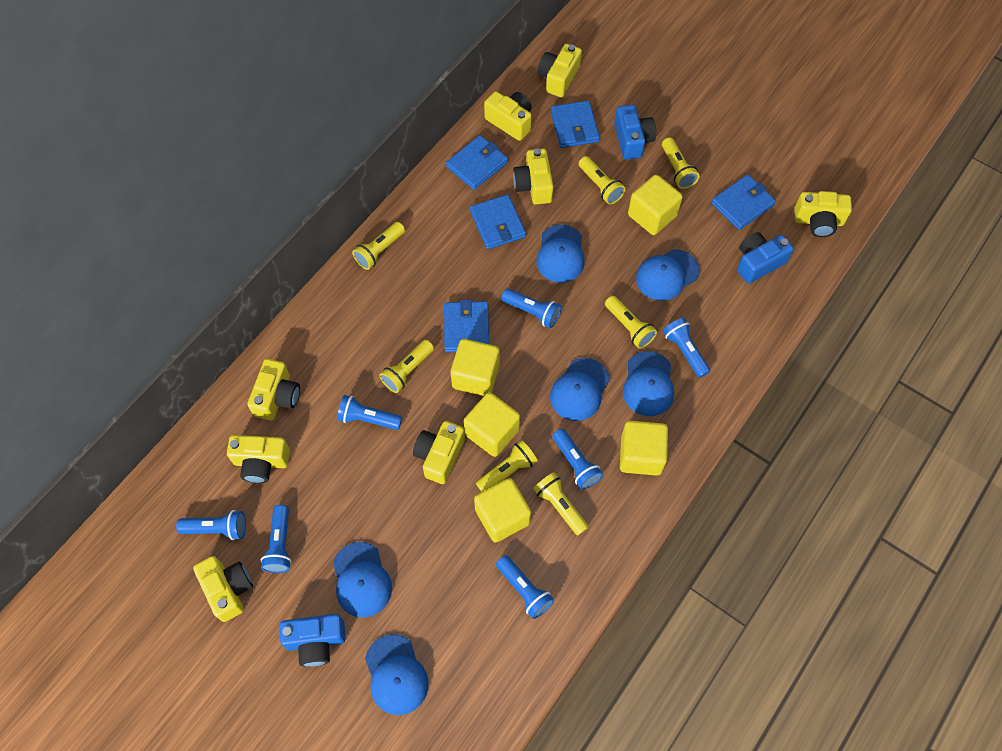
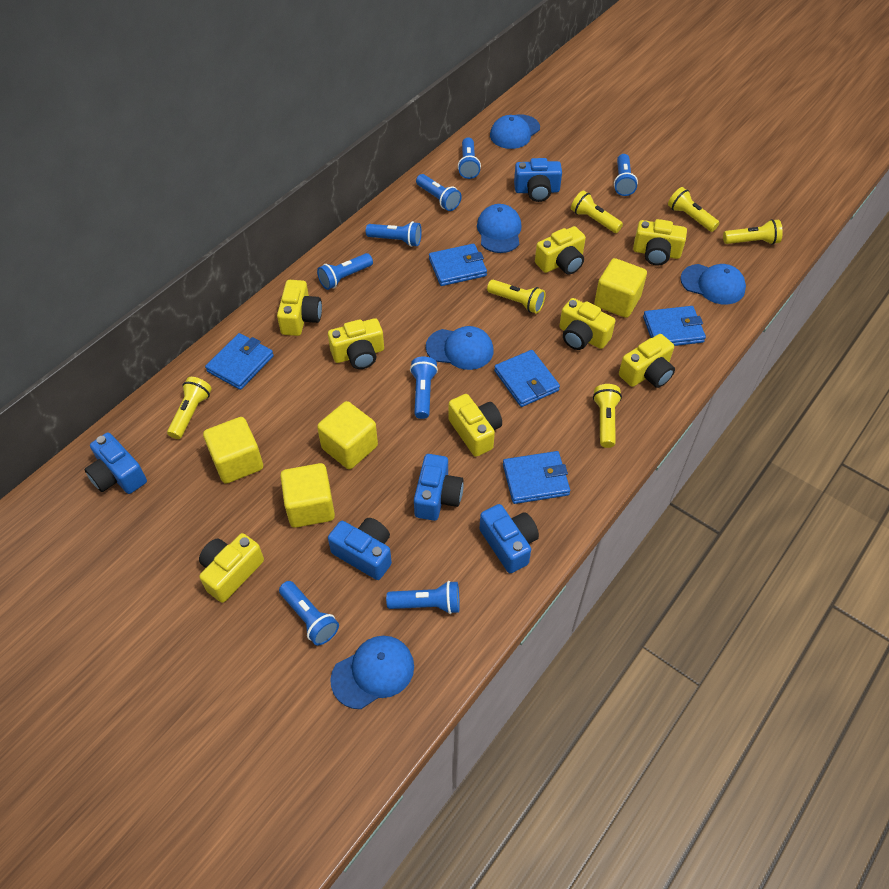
blue camera: 3 -> 5
blue cap: 6 -> 5
blue flashlight: 7 -> 8
yellow cube: 5 -> 4
yellow flashlight: 7 -> 6

